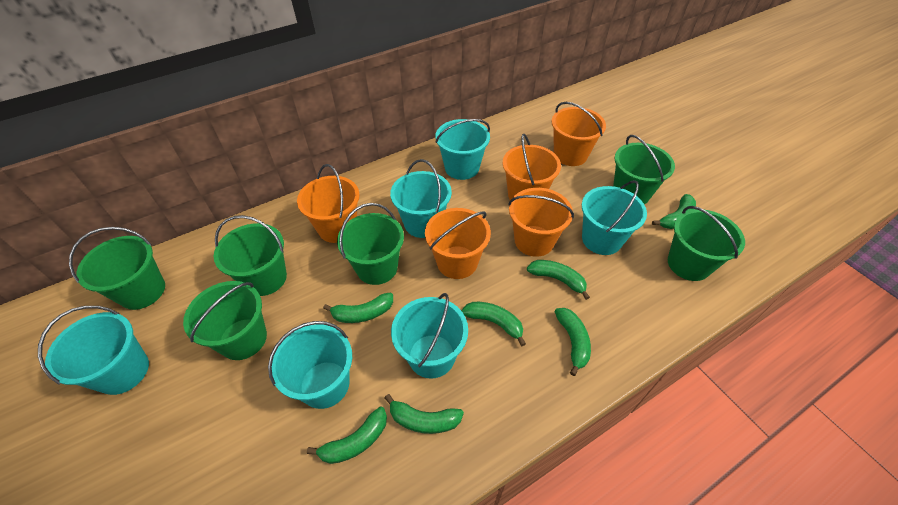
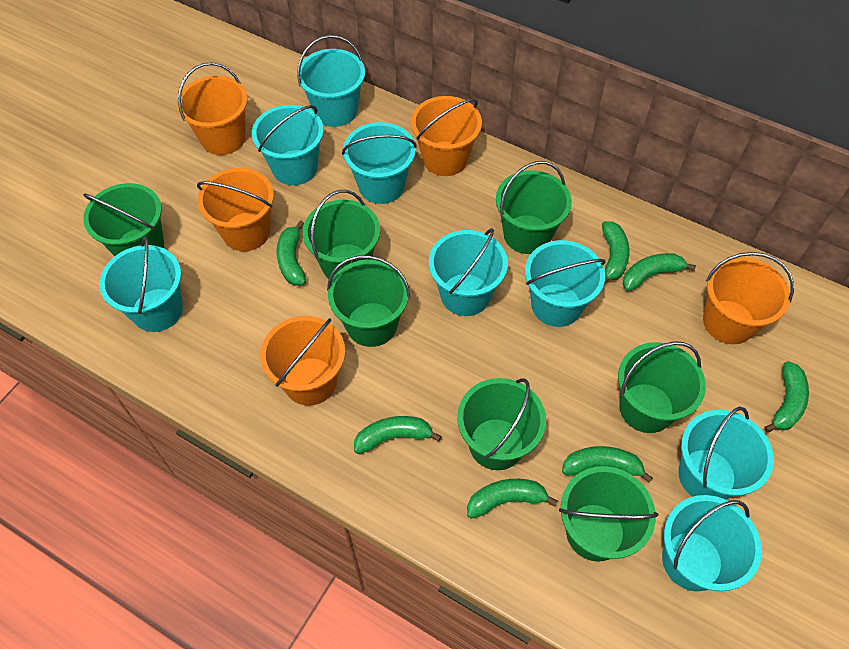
green bucket: 6 -> 7
turquoise bucket: 6 -> 8

